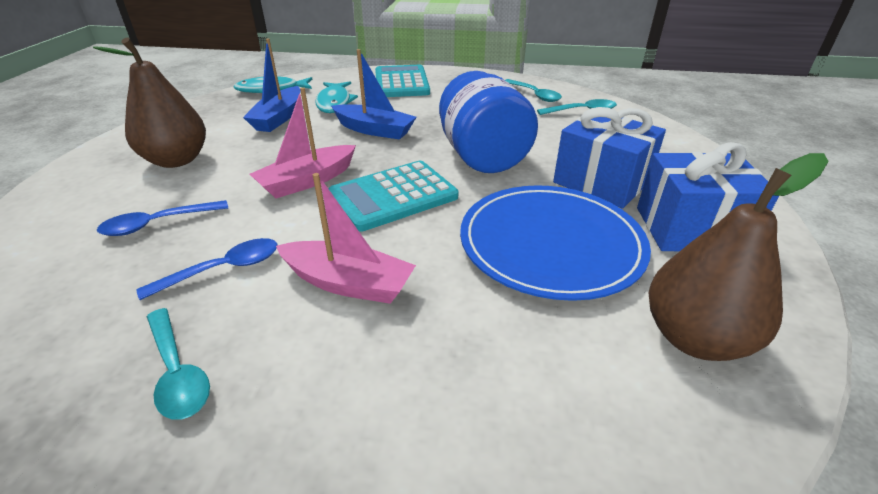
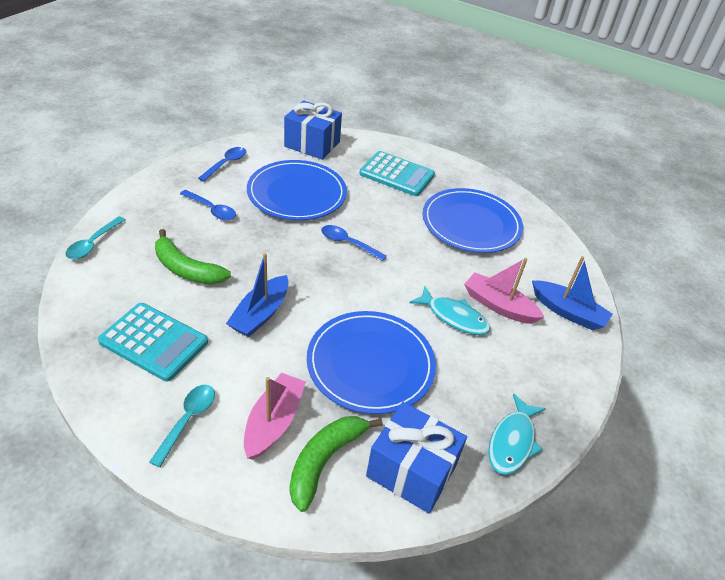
blue jar: 1 -> 0
blue plate: 1 -> 3
blue spoon: 2 -> 3
brown pear: 2 -> 0
green banana: 0 -> 2
turquoise spoon: 3 -> 2

